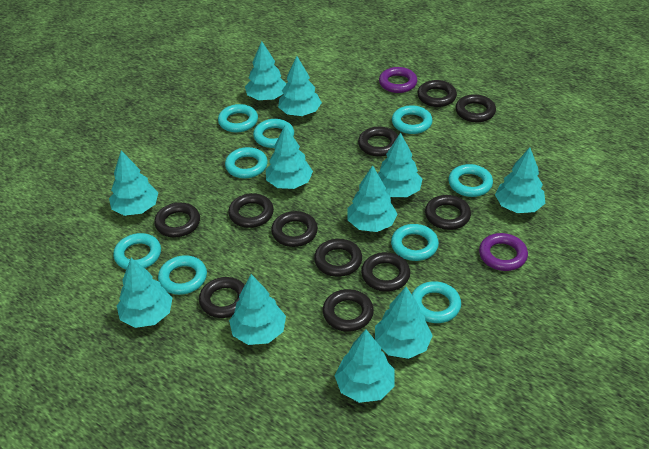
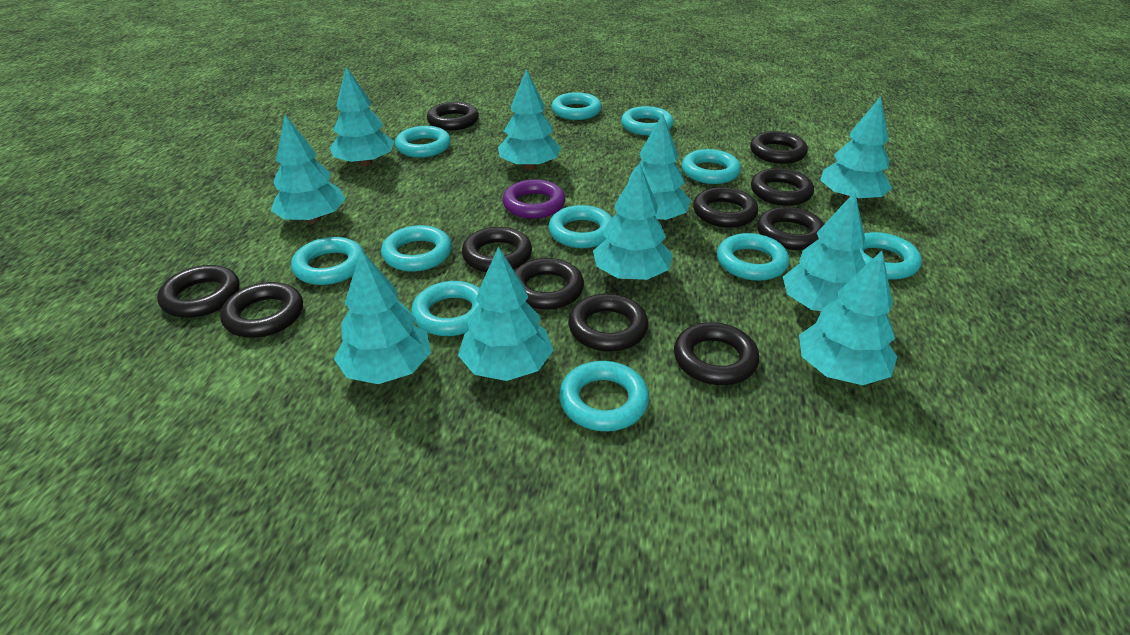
purple ring: 2 -> 1
turquoise ring: 9 -> 11
turquoise tree: 11 -> 10

